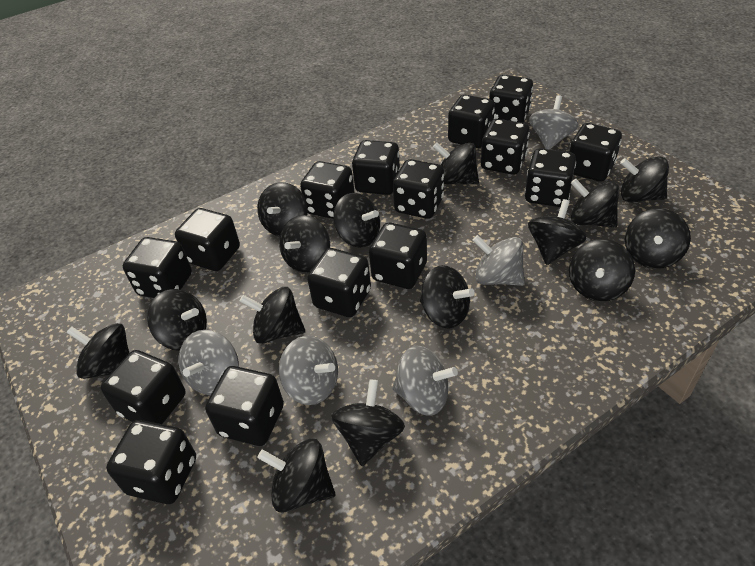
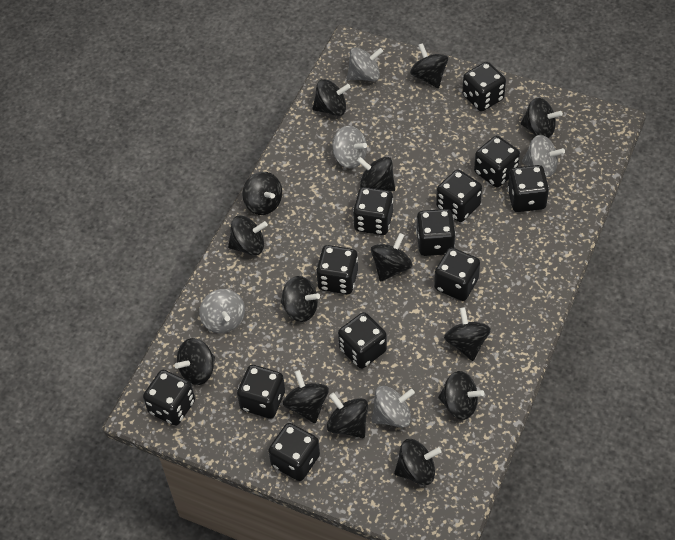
black dice: 15 -> 12
black spinning top: 15 -> 14

